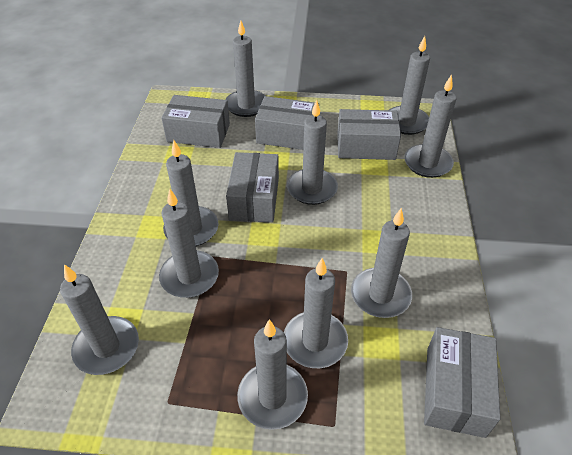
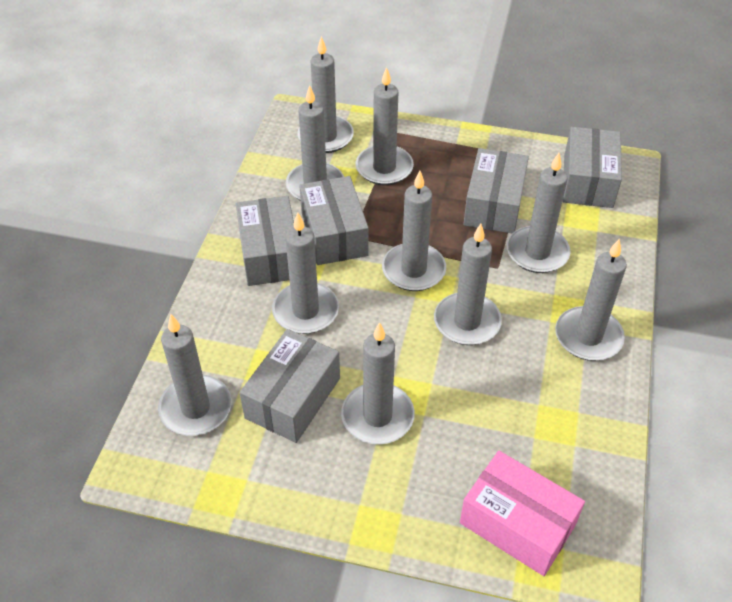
pink box: 0 -> 1

